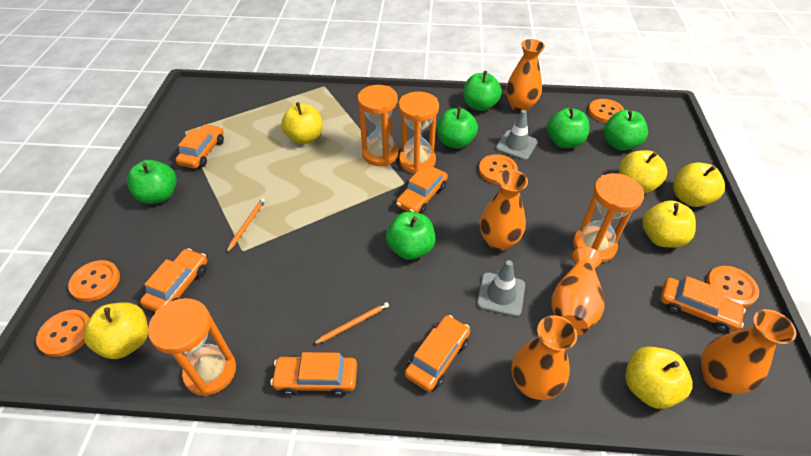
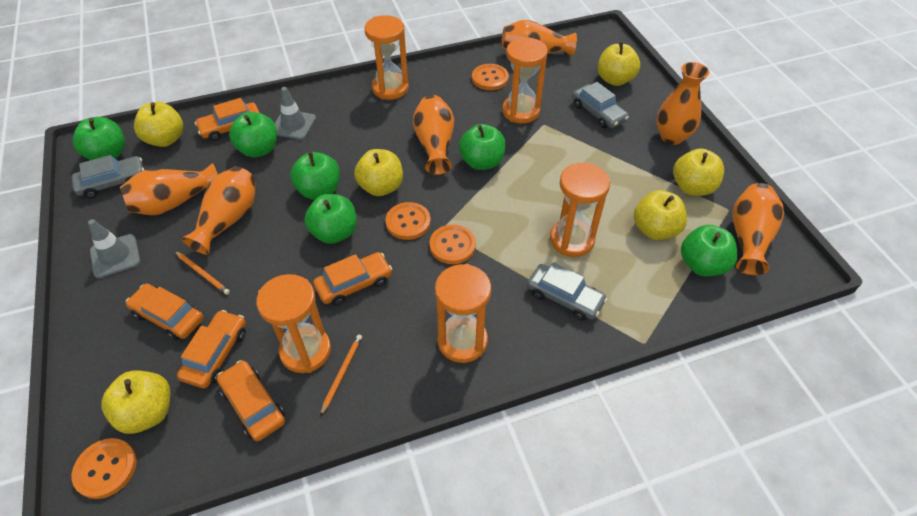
grey car: 0 -> 3
orange button: 5 -> 4
orange car: 6 -> 5
orange hourglass: 4 -> 5
orange vase: 5 -> 6

